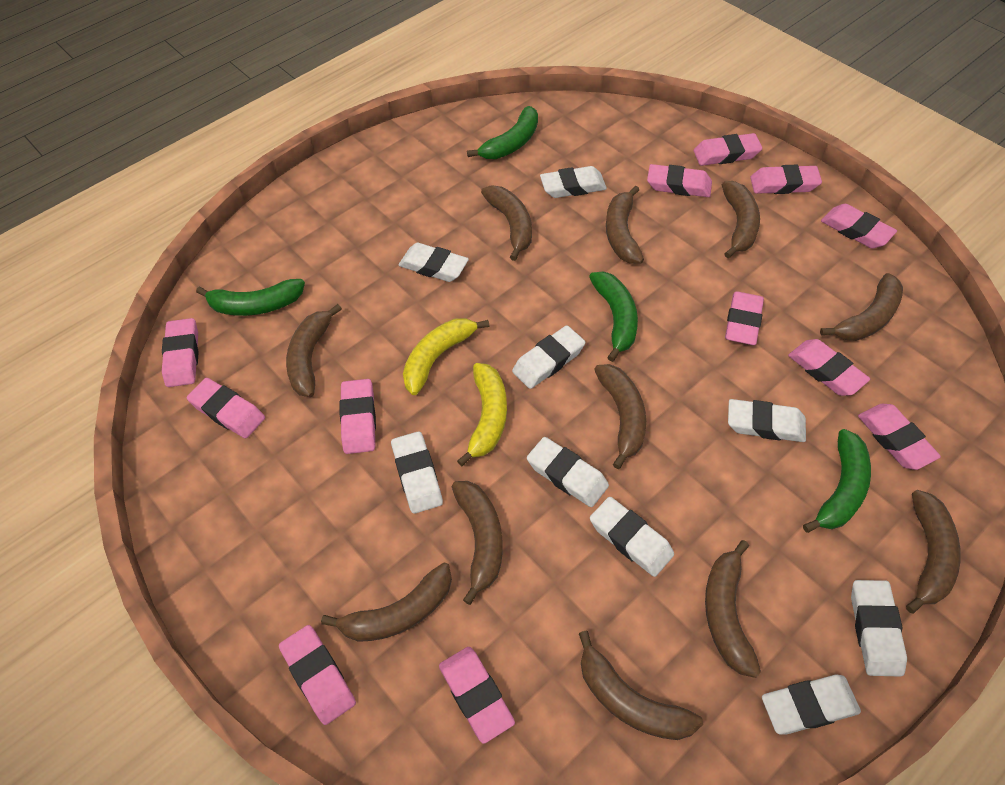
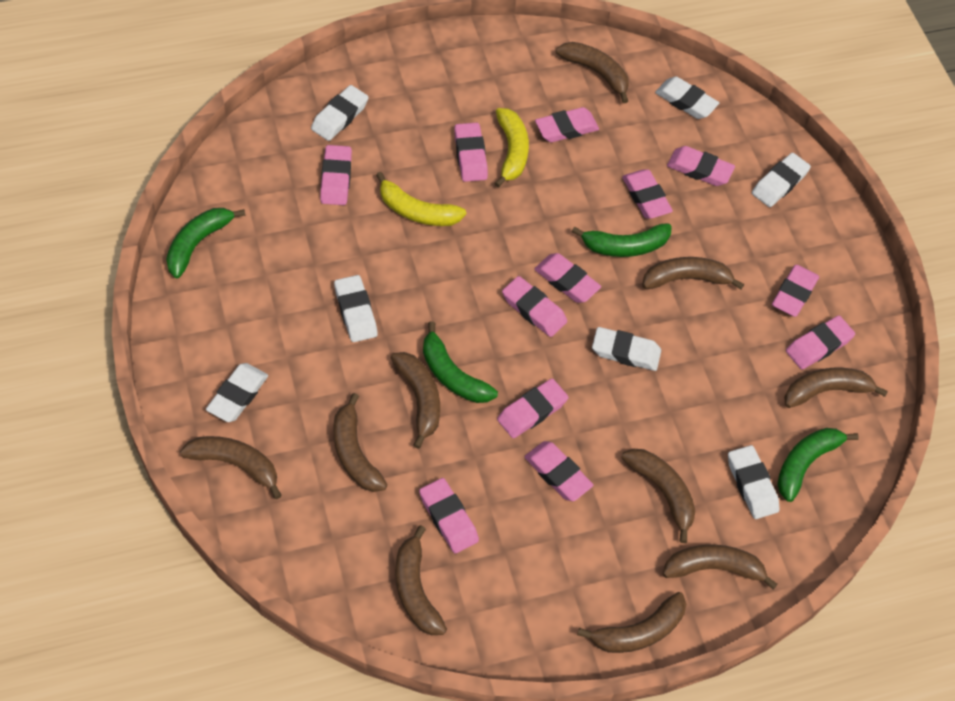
brown banana: 11 -> 10
white eraser: 9 -> 7

